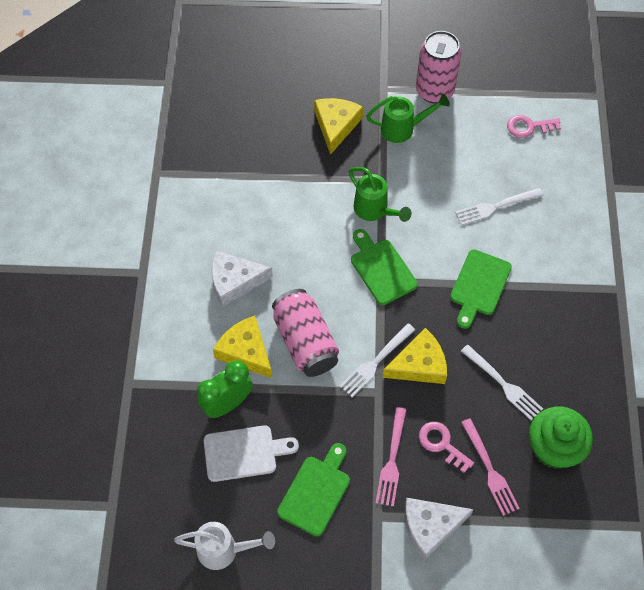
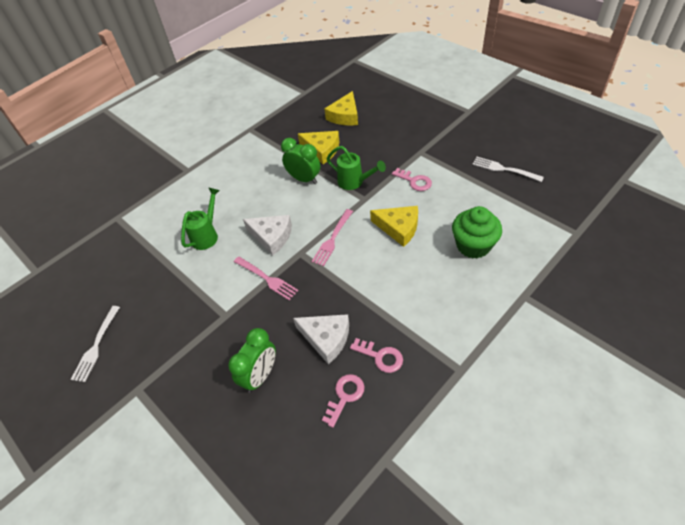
green clock: 1 -> 2
green cutting board: 3 -> 0
pink can: 2 -> 0
pink key: 2 -> 3
white cutting board: 1 -> 0
white fork: 3 -> 2
white watering can: 1 -> 0

